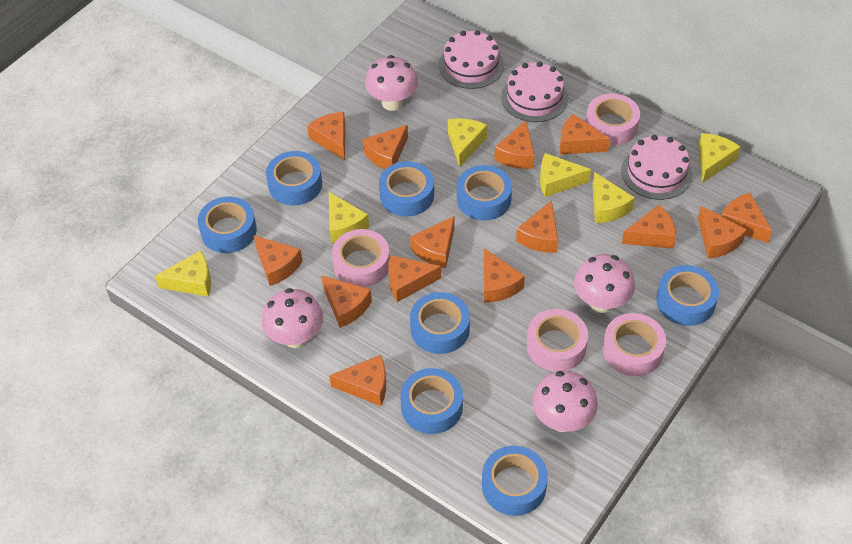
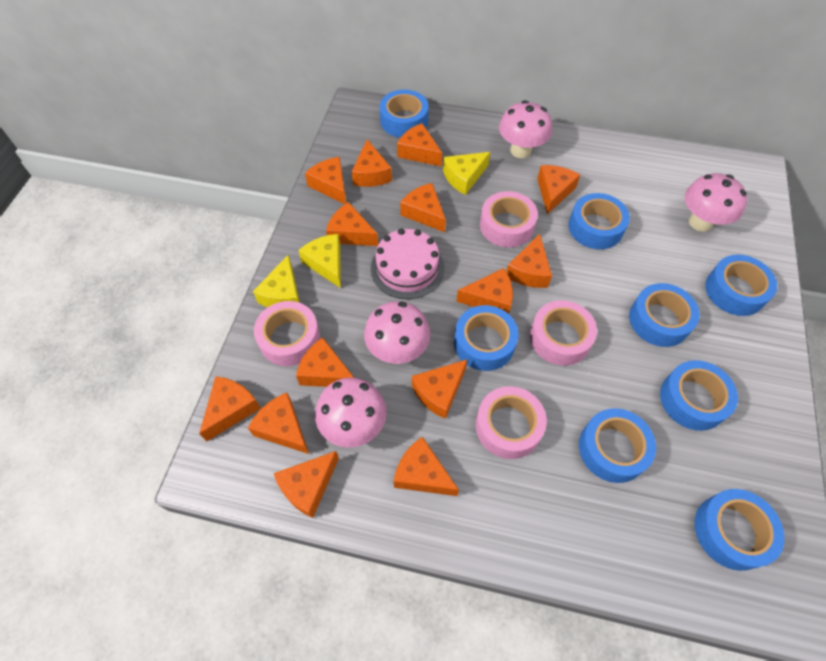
pink cake: 3 -> 1
yellow cheese: 6 -> 3

